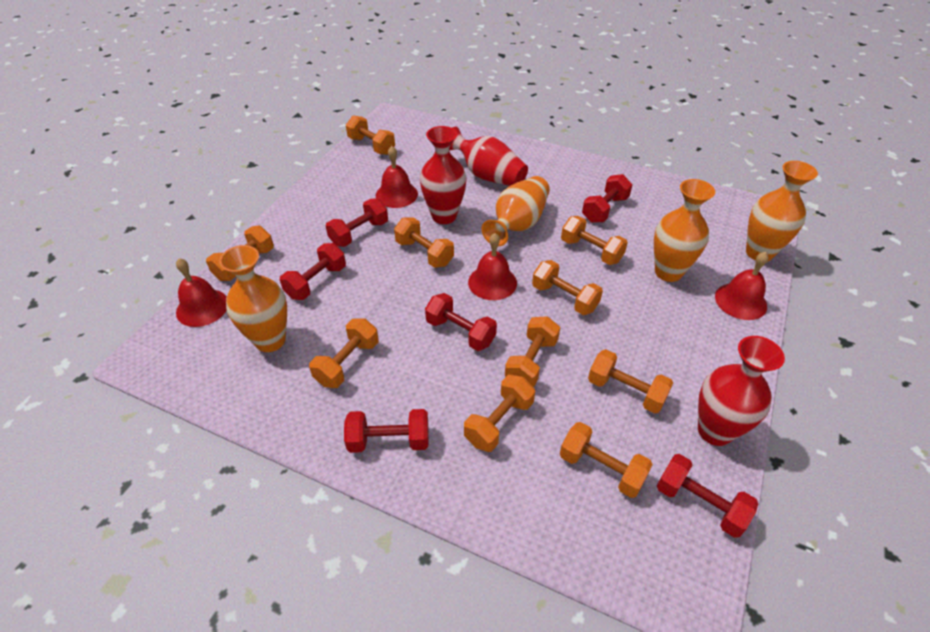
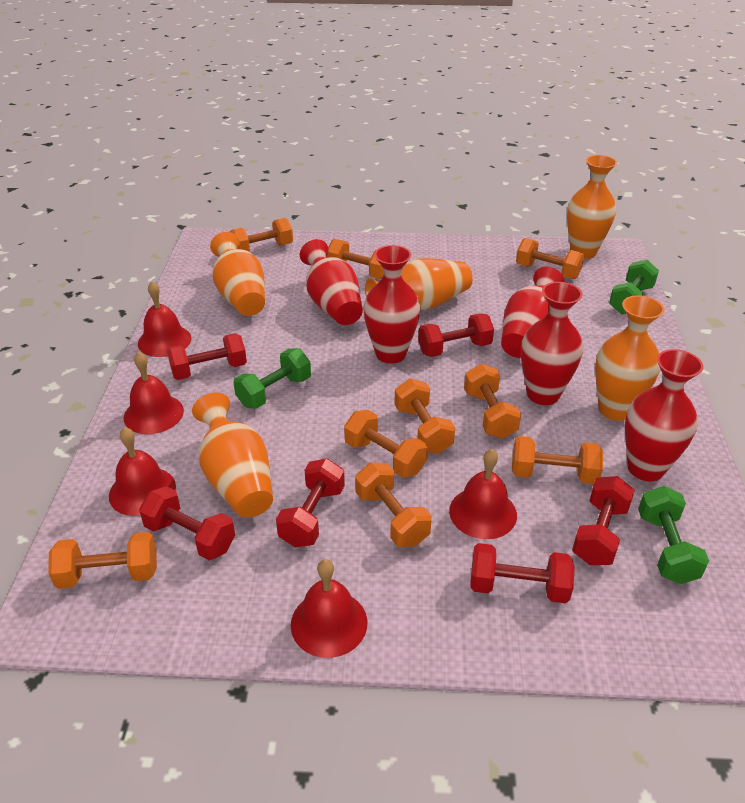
green dumbbell: 0 -> 3
orange dumbbell: 10 -> 9
orange vase: 4 -> 5
red bell: 4 -> 5
red vase: 3 -> 5

